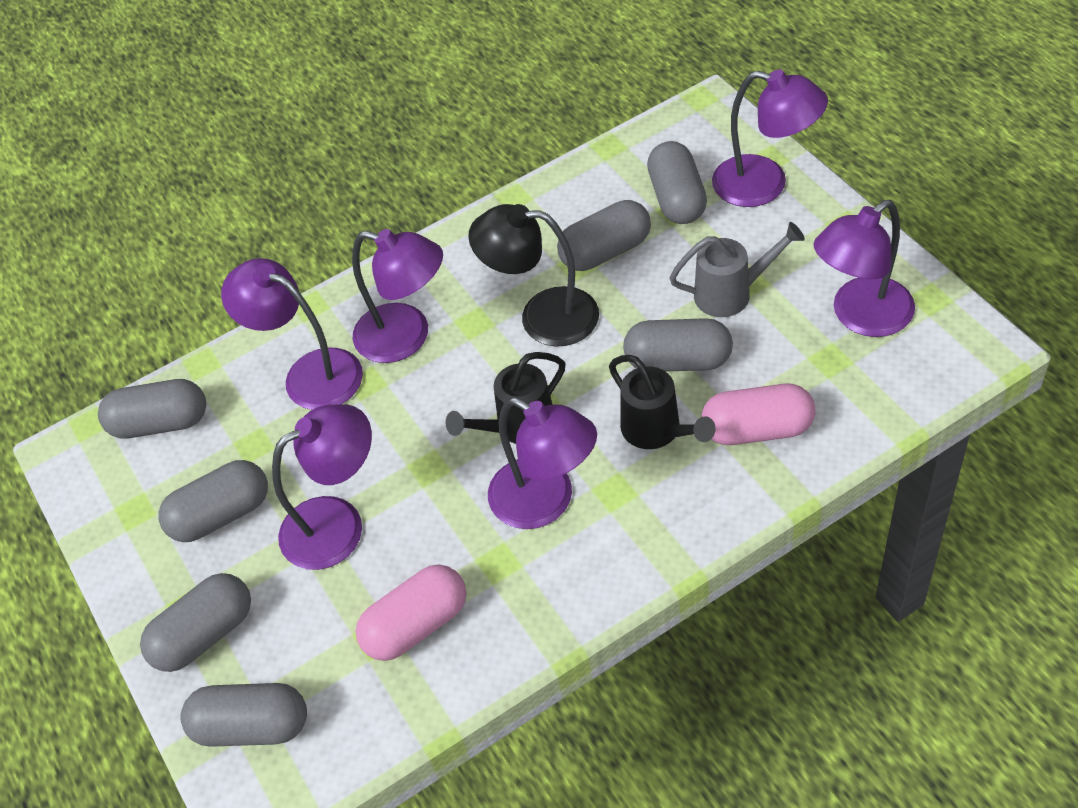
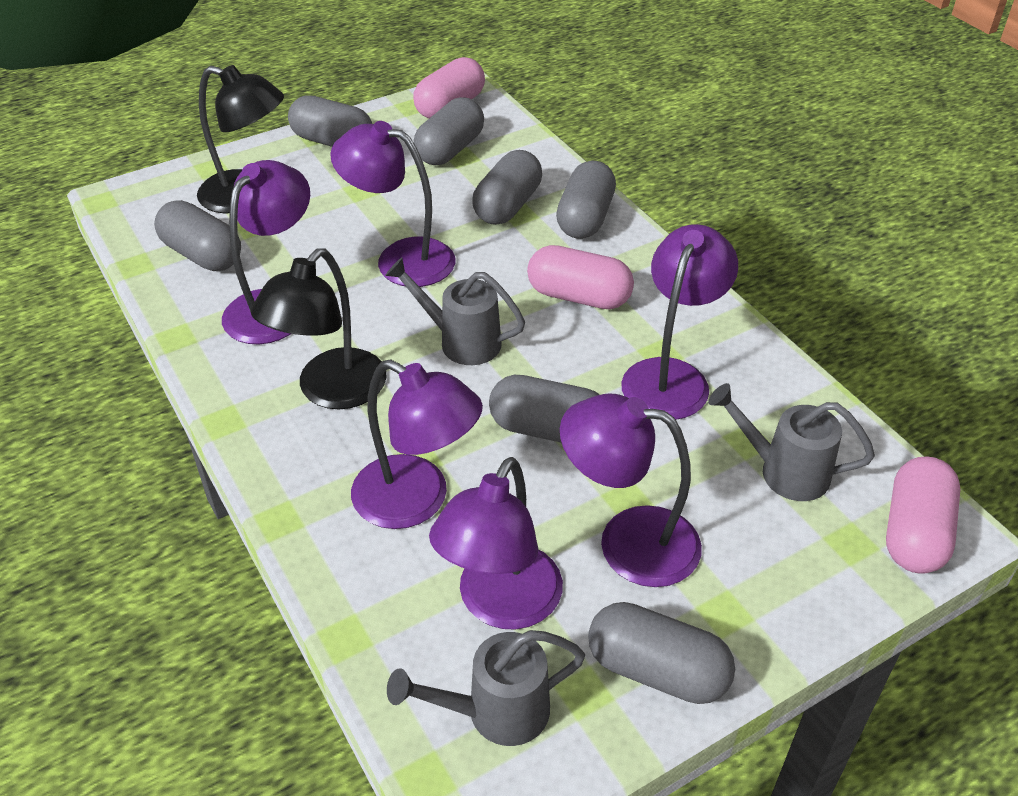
black lamp: 1 -> 2
black watering can: 2 -> 0
grey watering can: 1 -> 3
pink capsule: 2 -> 3

